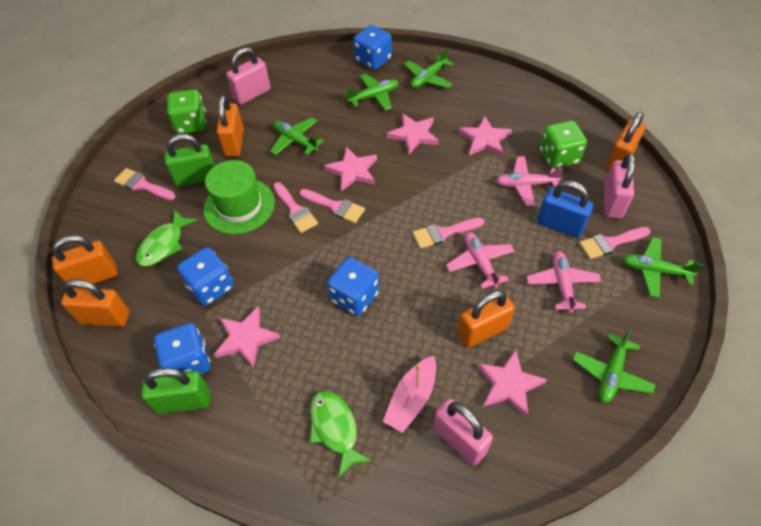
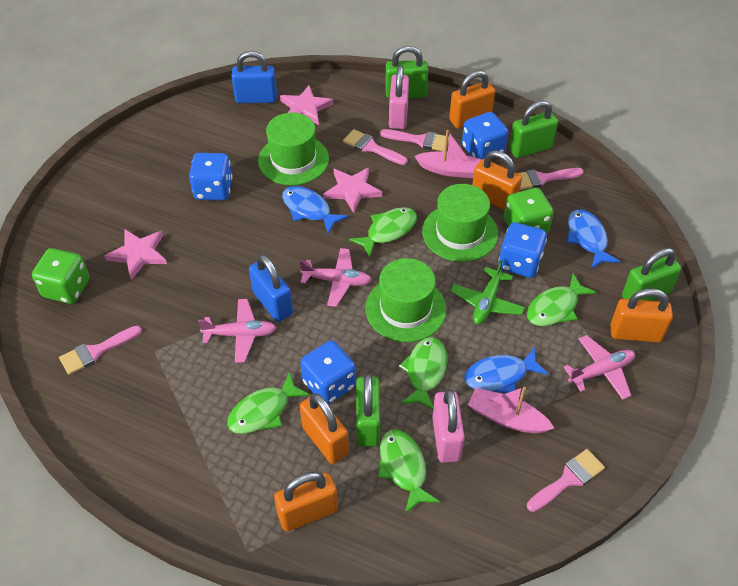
blue fish: 0 -> 3
blue padlock: 1 -> 2
green fish: 2 -> 5
green hat: 1 -> 3
green padlock: 2 -> 4
green plane: 5 -> 1
pink boat: 1 -> 2
pink padlock: 3 -> 2
pink star: 5 -> 3

